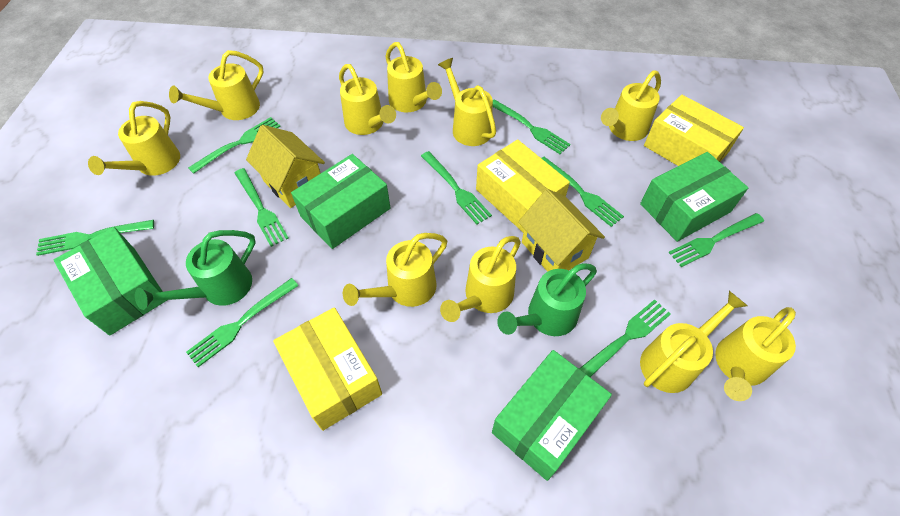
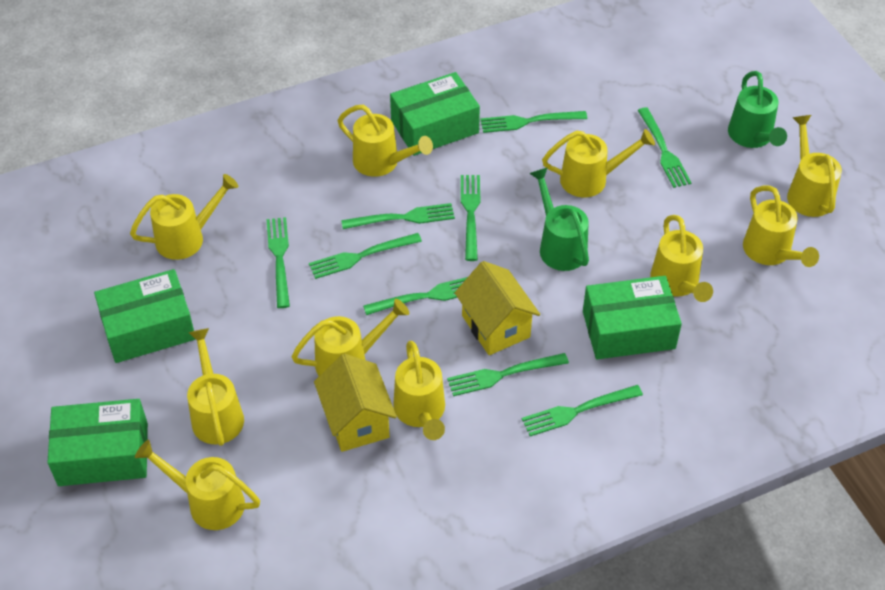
yellow box: 3 -> 0

